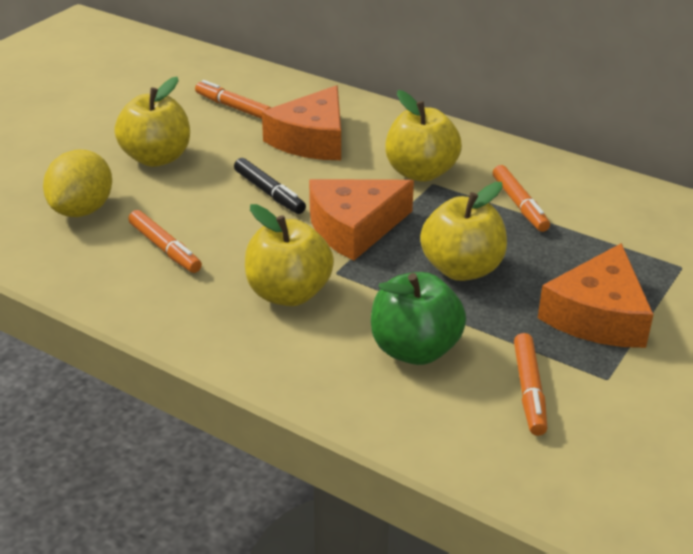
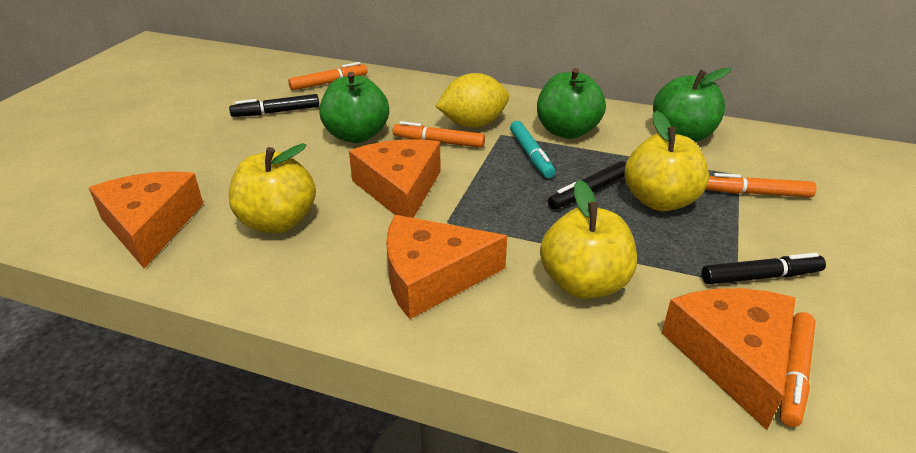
black marker: 1 -> 3
green apple: 1 -> 3
orange cheese: 3 -> 4
turquoise marker: 0 -> 1
yellow apple: 4 -> 3

